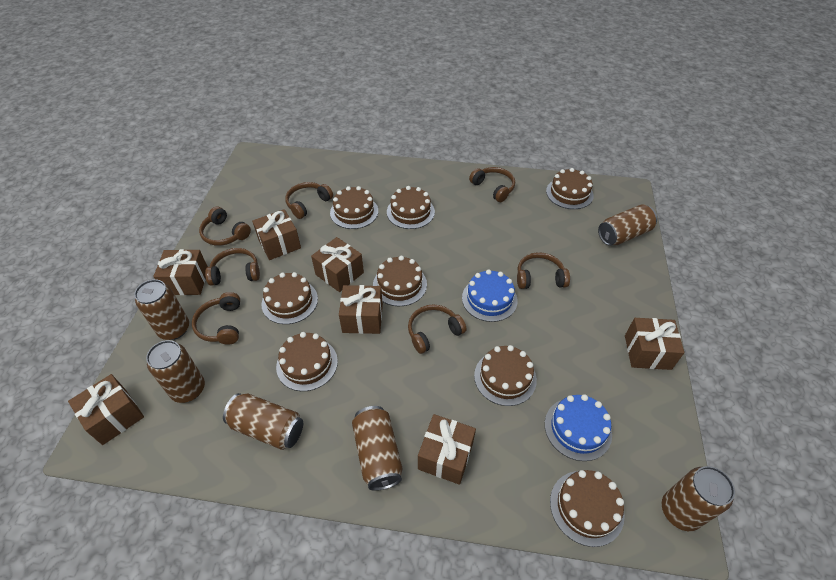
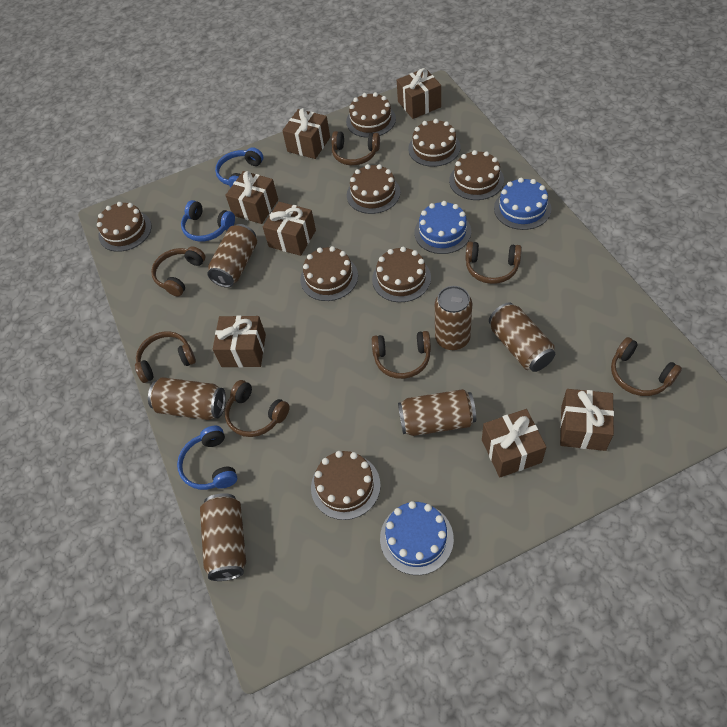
blue cake: 2 -> 3
blue headphones: 0 -> 3

